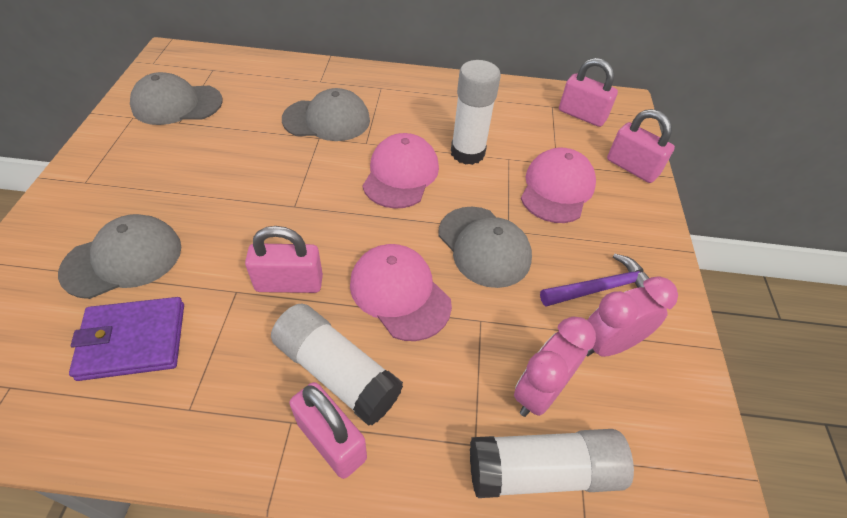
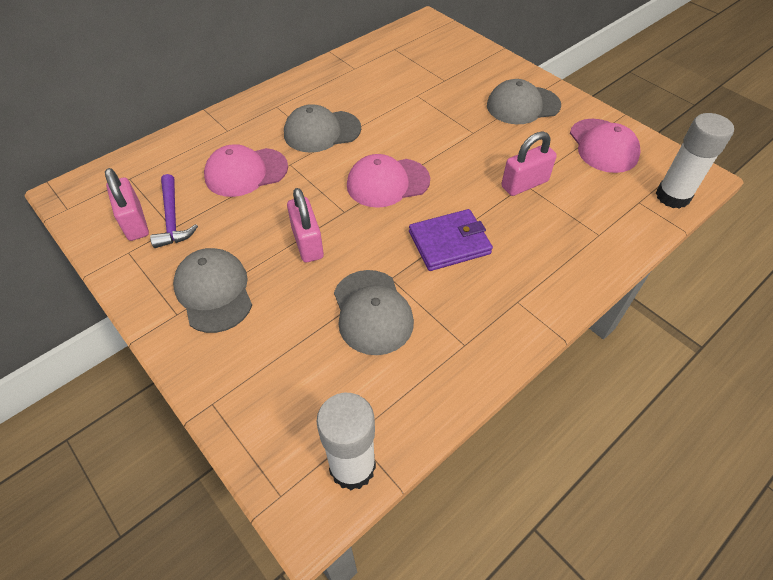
pink clock: 2 -> 0
pink padlock: 4 -> 3
white glue stick: 3 -> 2

